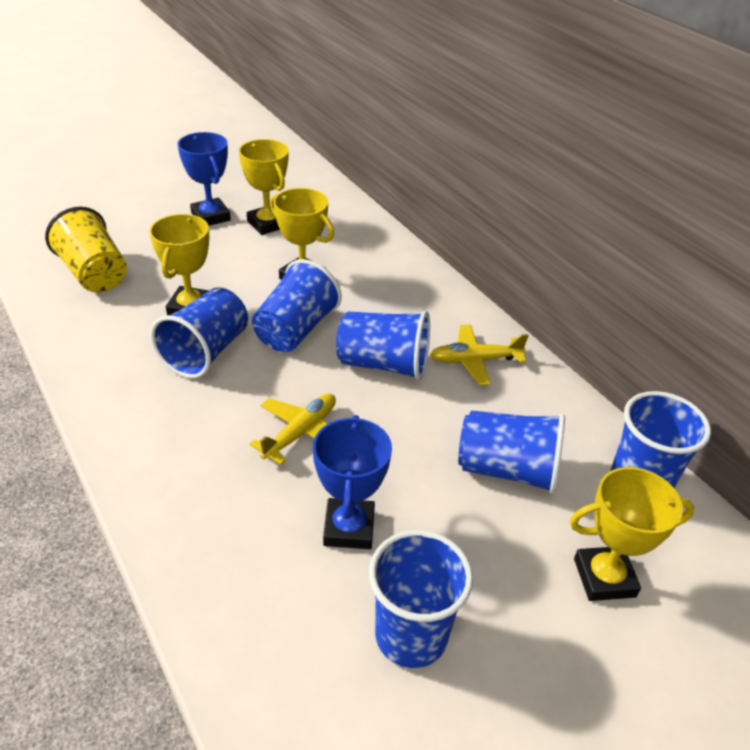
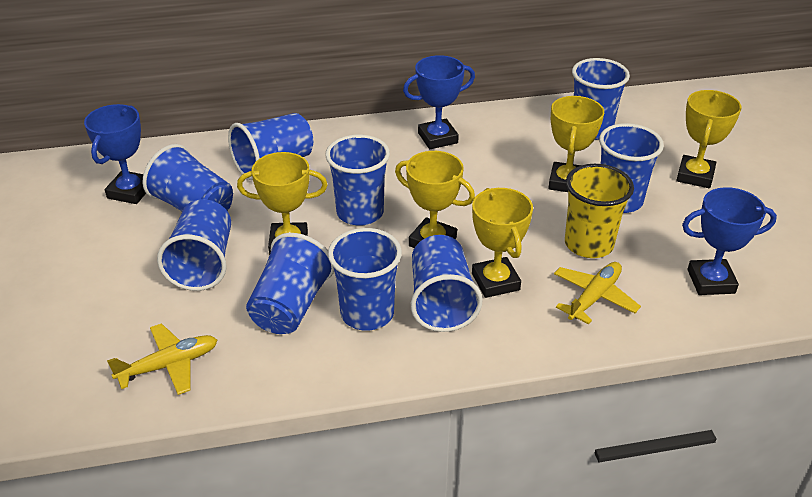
blue cup: 6 -> 9
blue trophy: 2 -> 3
yellow trophy: 4 -> 5

